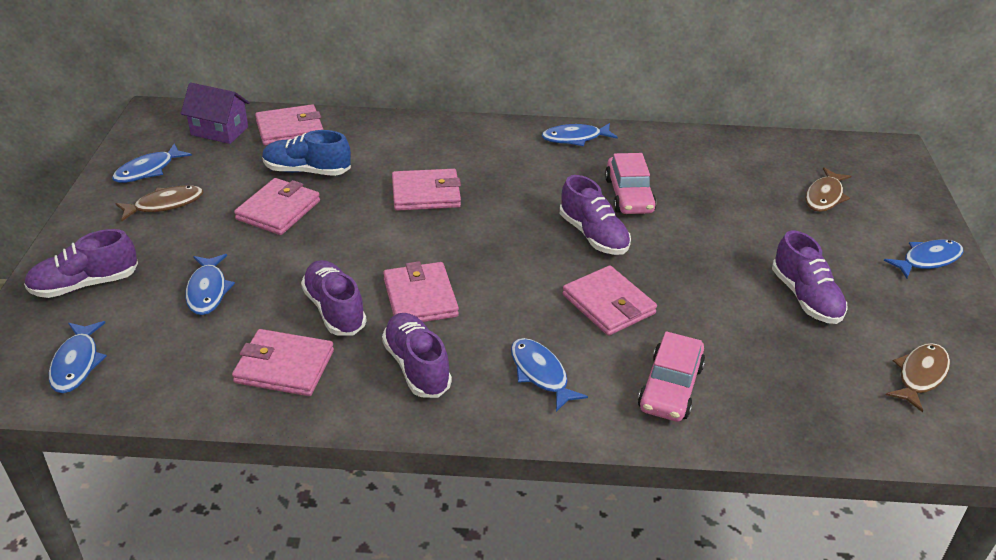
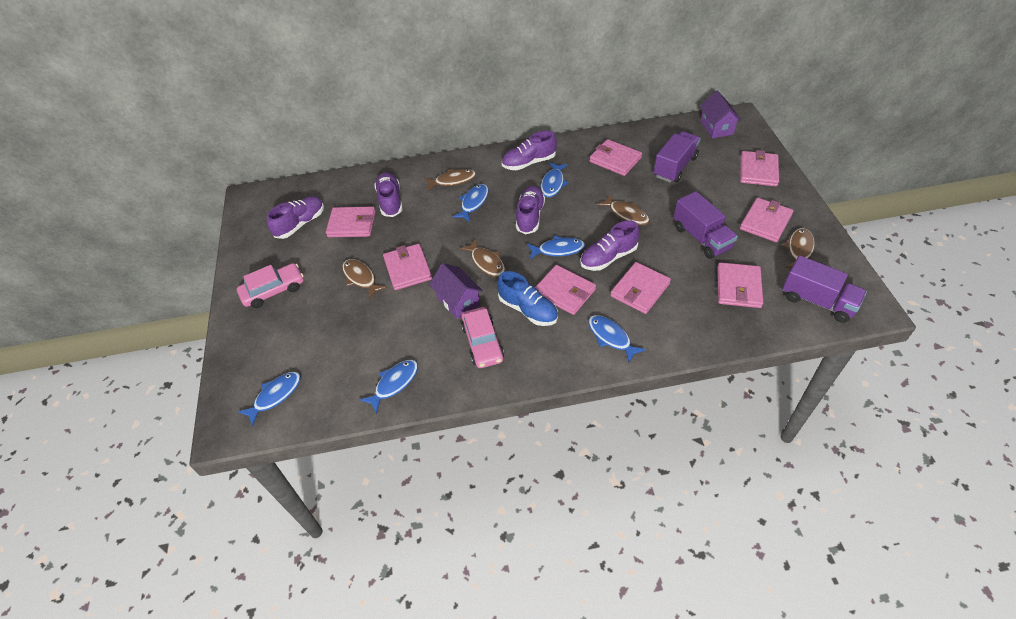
brown fish: 3 -> 5
pink wallet: 6 -> 8
purple house: 1 -> 2
purple truck: 0 -> 3

